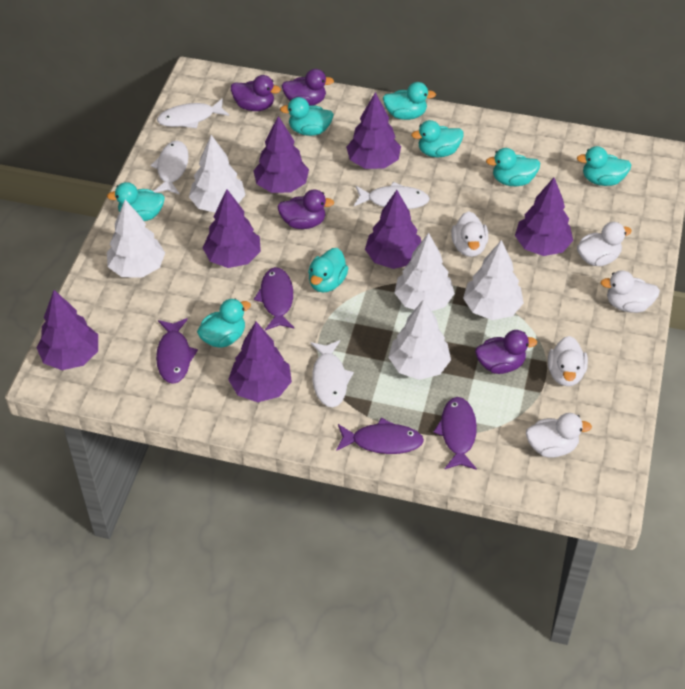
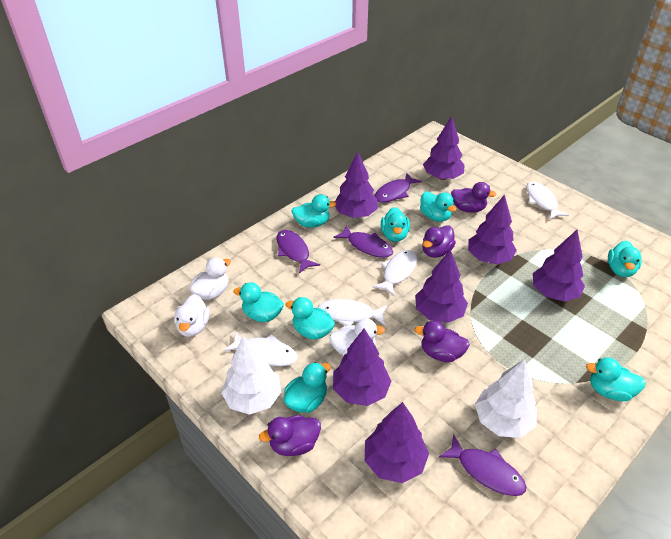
white duck: 5 -> 3
white tree: 5 -> 2

